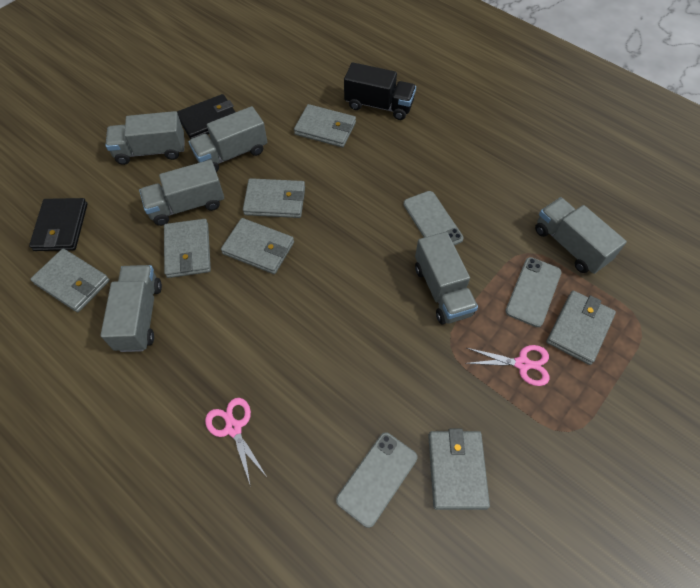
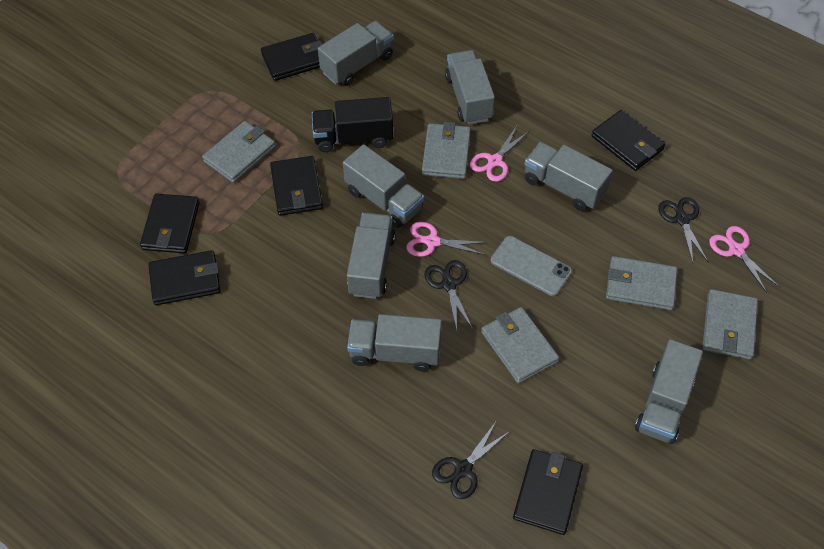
black scissors: 0 -> 3
black wallet: 2 -> 6
grey phone: 3 -> 1
grey truck: 6 -> 7
grey wallet: 7 -> 5
pink scissors: 2 -> 3

